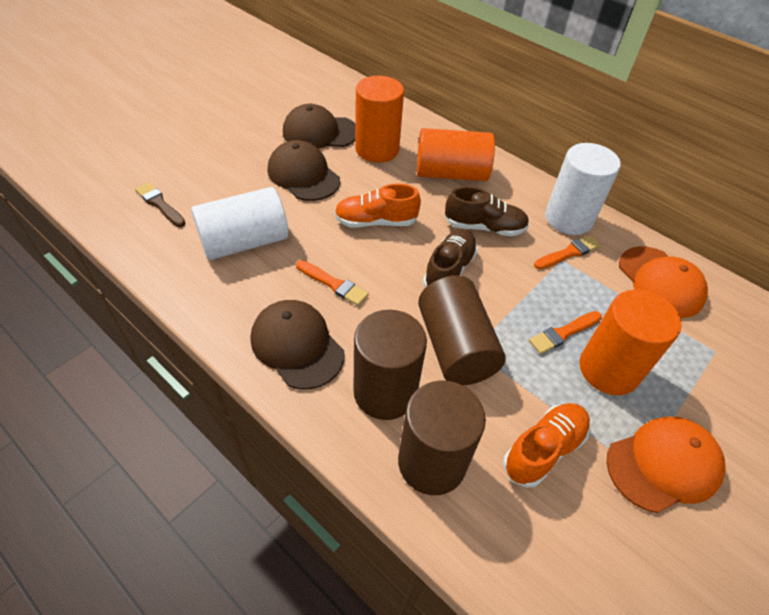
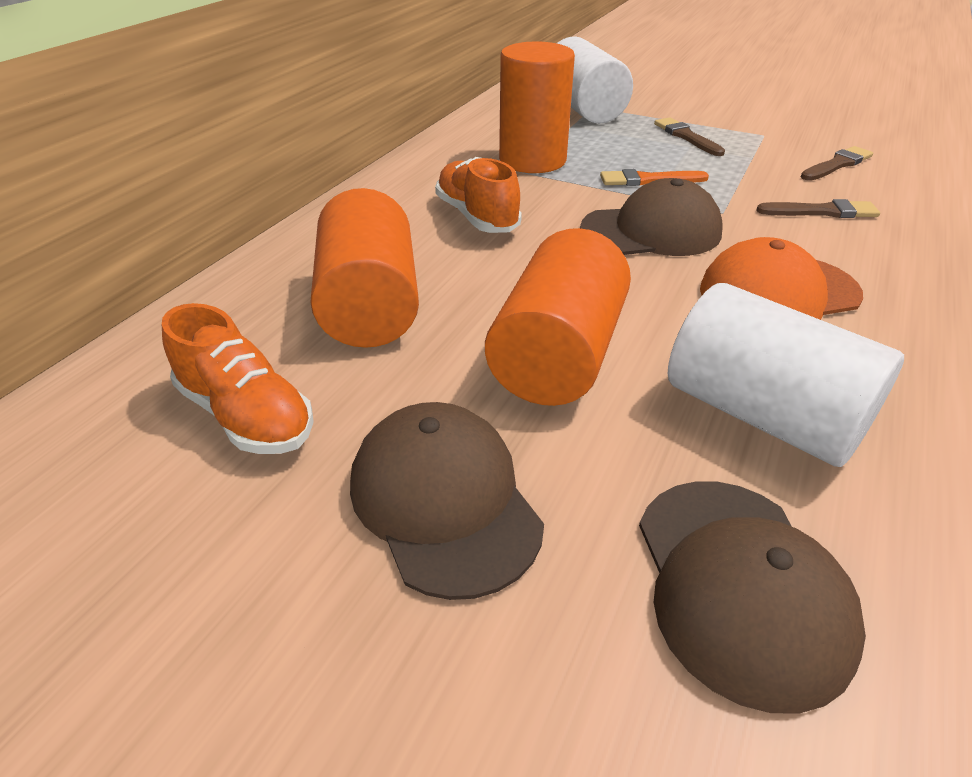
brown brush: 1 -> 3
brown cylinder: 3 -> 0
brown shoe: 2 -> 0
orange brush: 3 -> 1
orange cap: 2 -> 1

